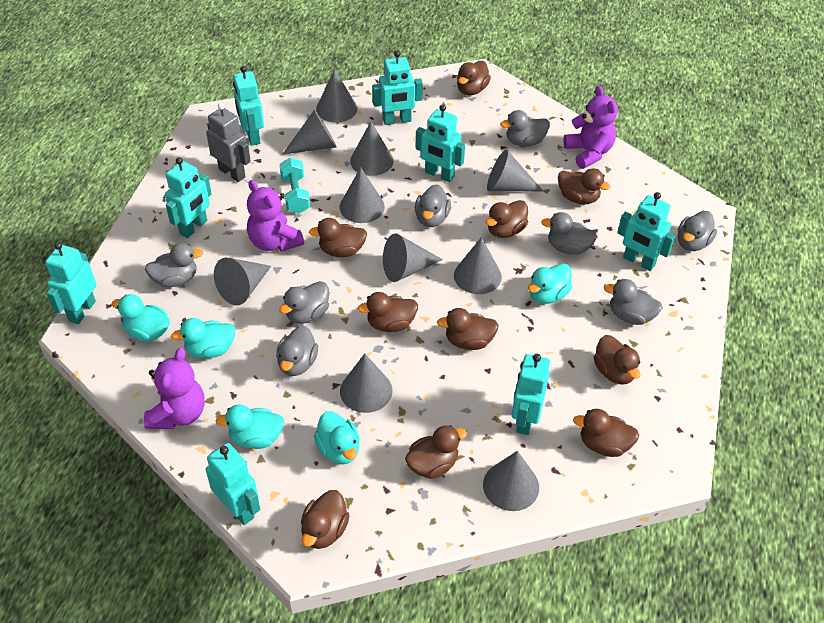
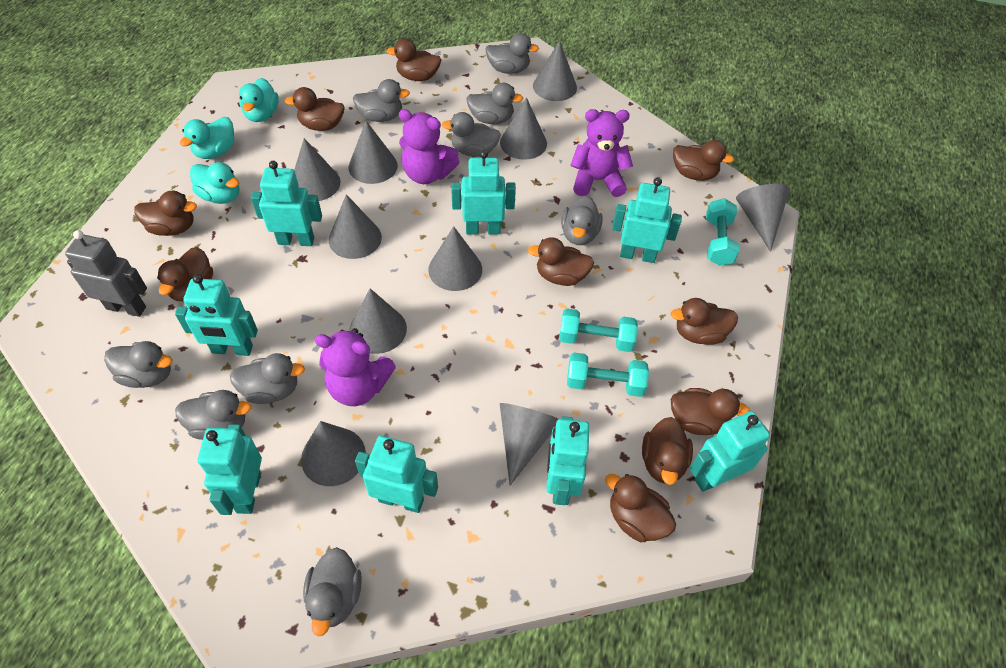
grey duck: 8 -> 9
turquoise duck: 5 -> 3
turquoise dumbbell: 1 -> 3

